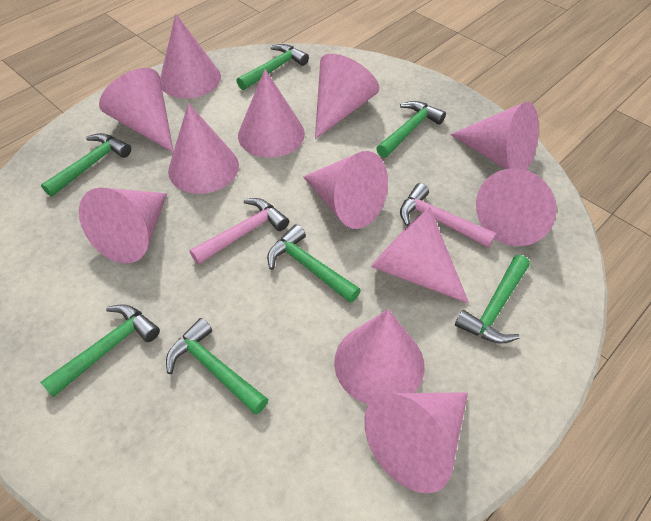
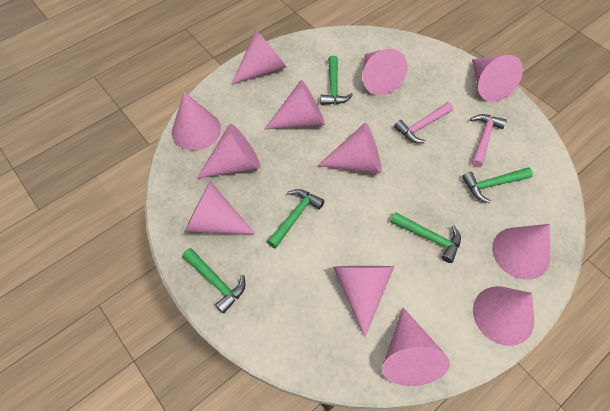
green hammer: 7 -> 5

